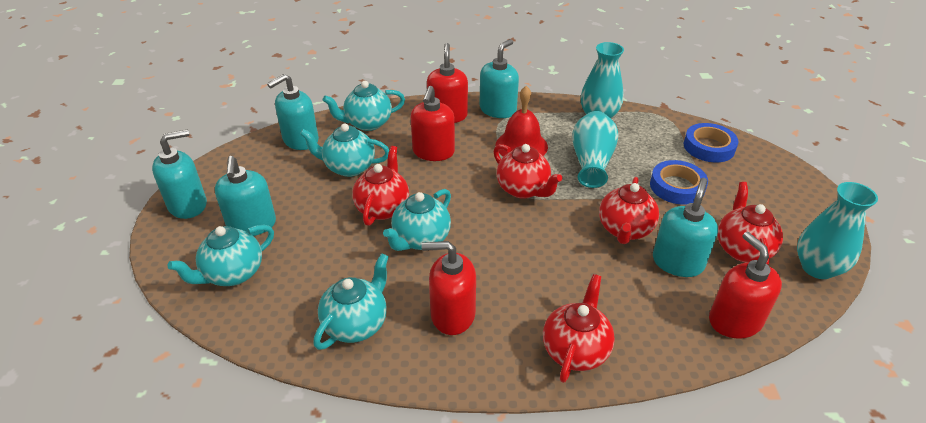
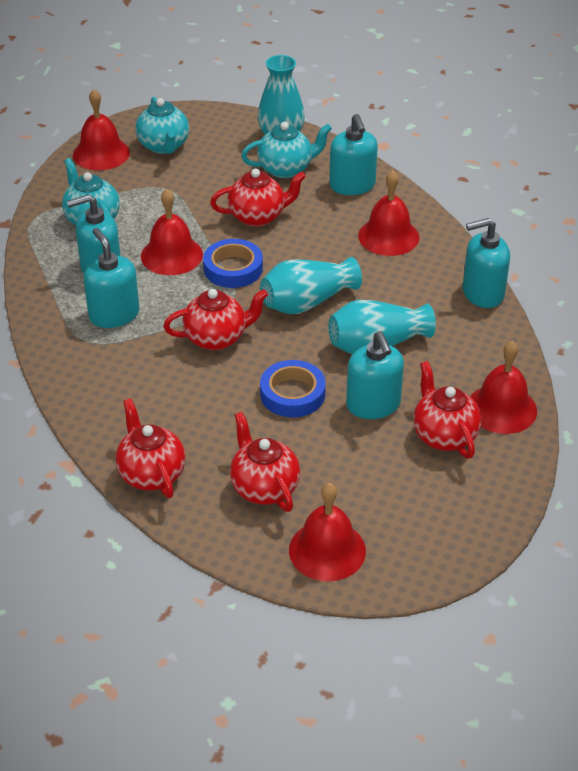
red bell: 1 -> 5
red soap dispenser: 4 -> 0
turquoise teapot: 5 -> 3

